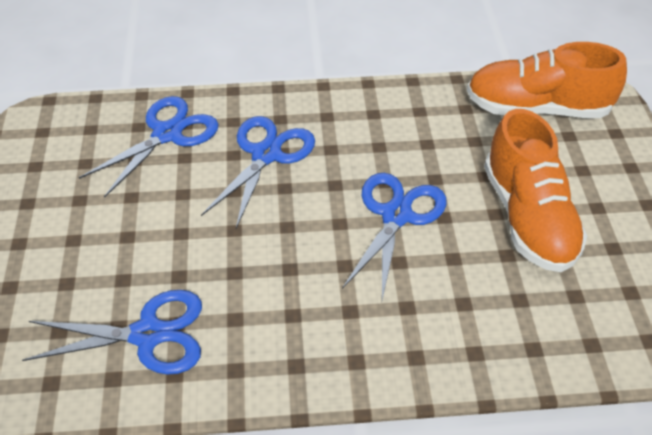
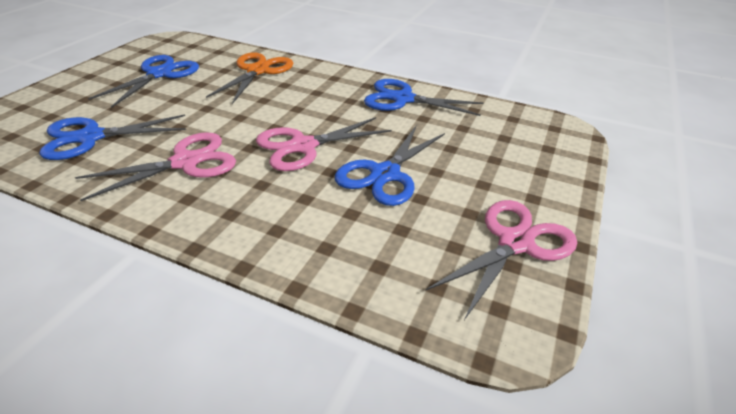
orange scissors: 0 -> 1
orange shoe: 2 -> 0
pink scissors: 0 -> 3

